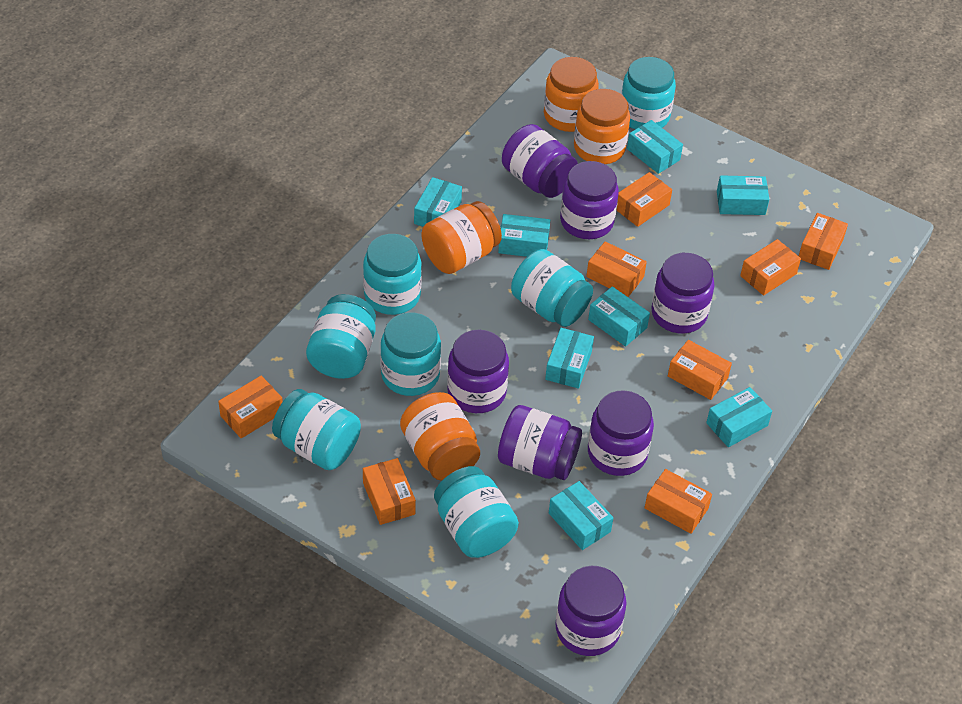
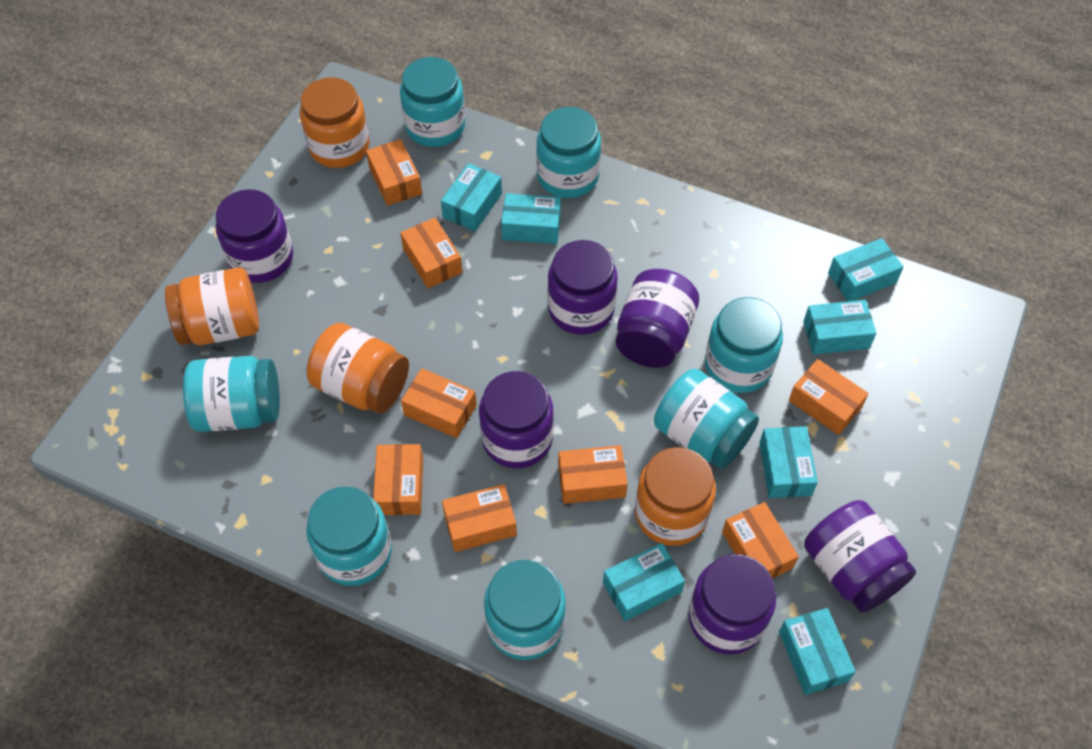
purple jar: 7 -> 6
turquoise box: 8 -> 7

